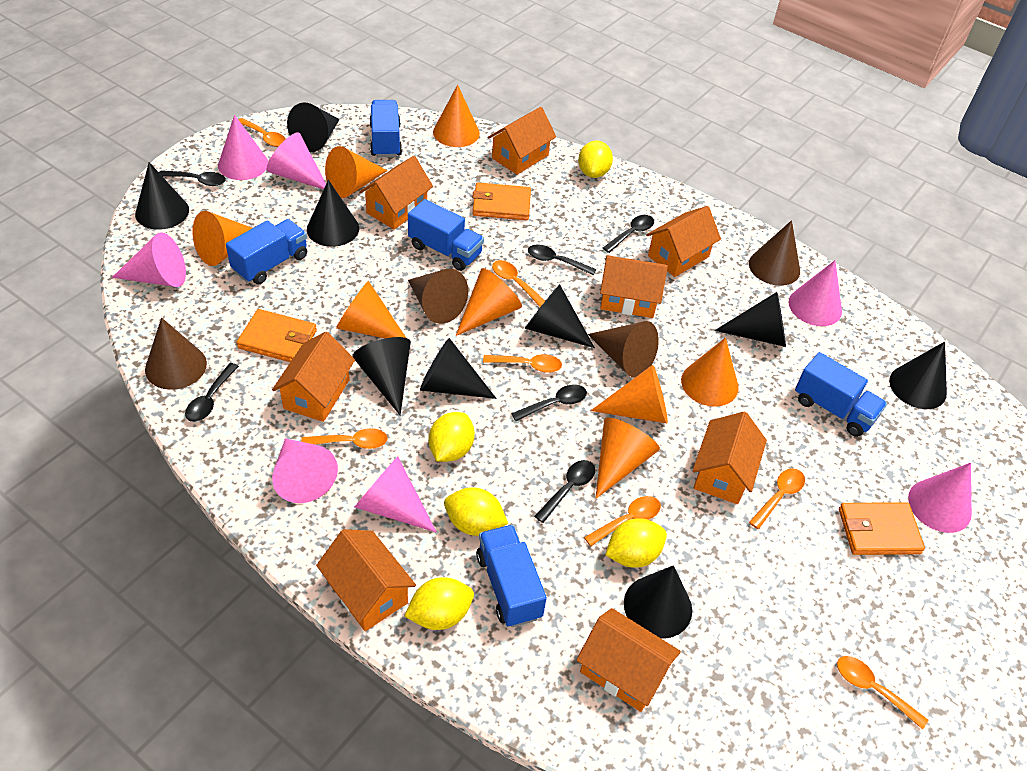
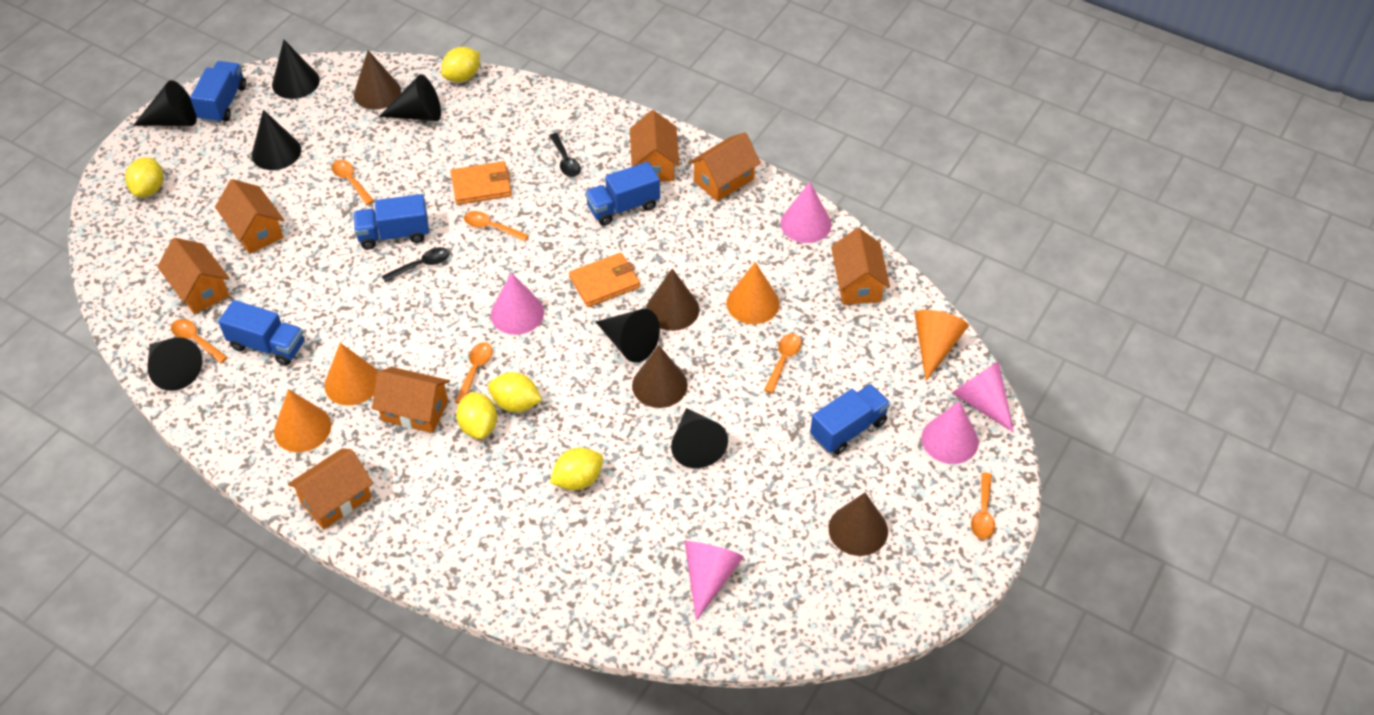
black cone: 9 -> 7
black spoon: 6 -> 2
orange cone: 8 -> 4
orange house: 8 -> 7
orange spoon: 7 -> 6
orange wallet: 3 -> 2
pink cone: 7 -> 5

